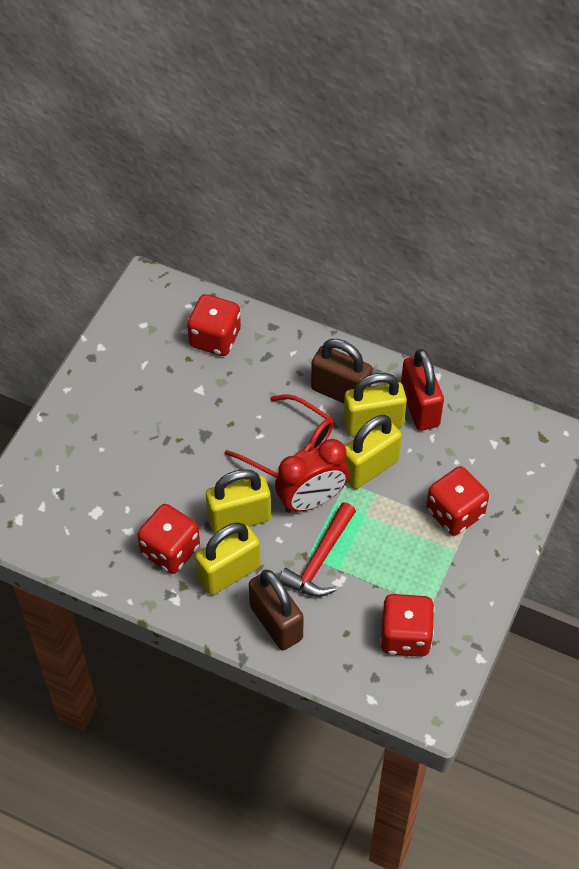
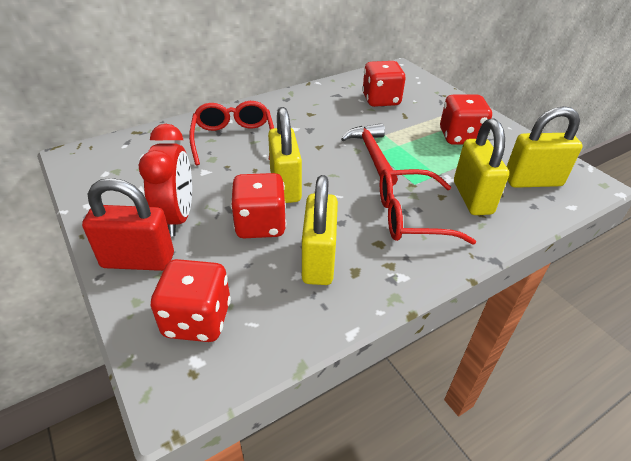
brown padlock: 2 -> 0
red glasses: 1 -> 2

